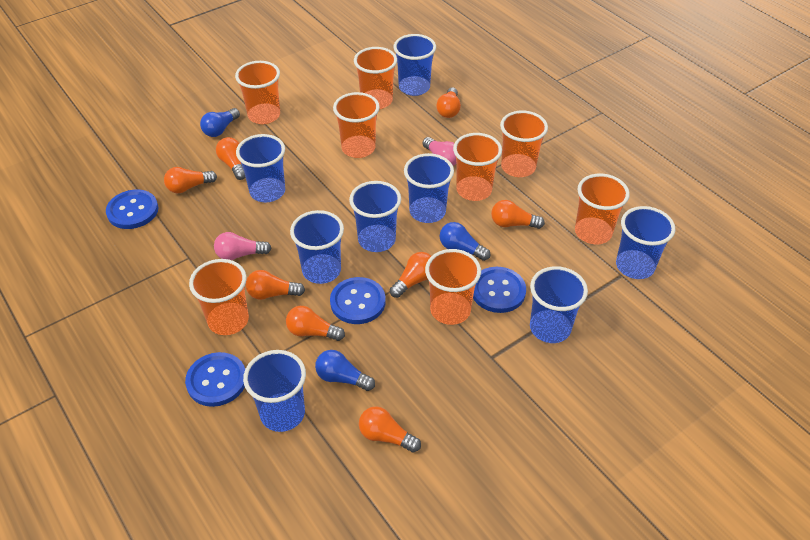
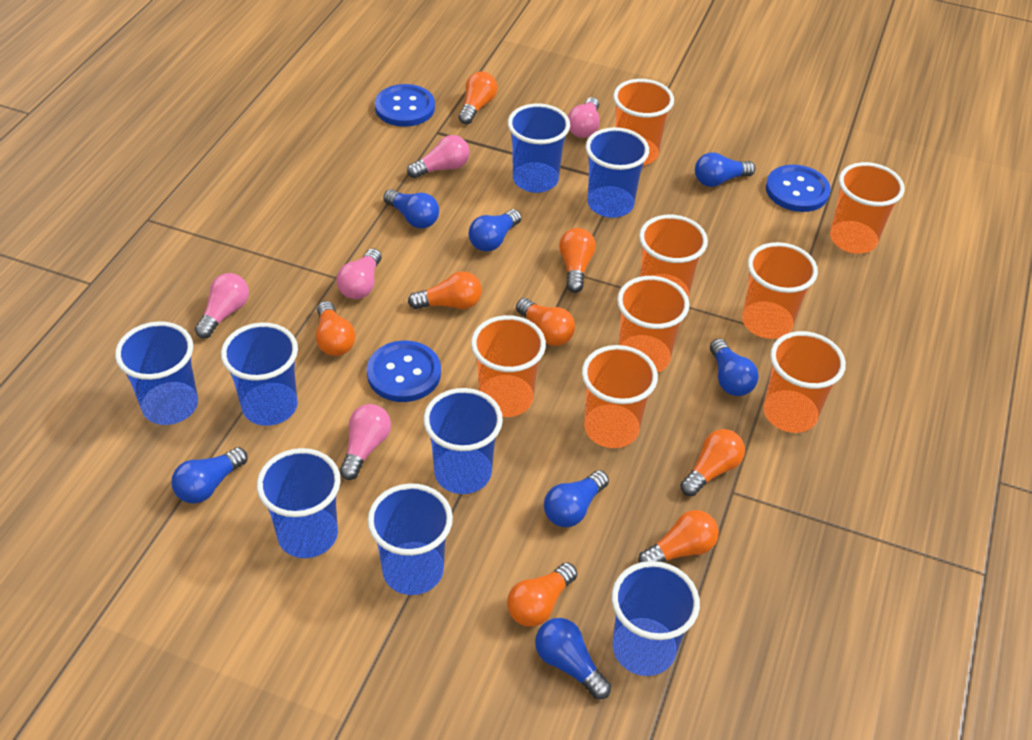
blue button: 4 -> 3
blue light bulb: 3 -> 7
pink light bulb: 2 -> 5

